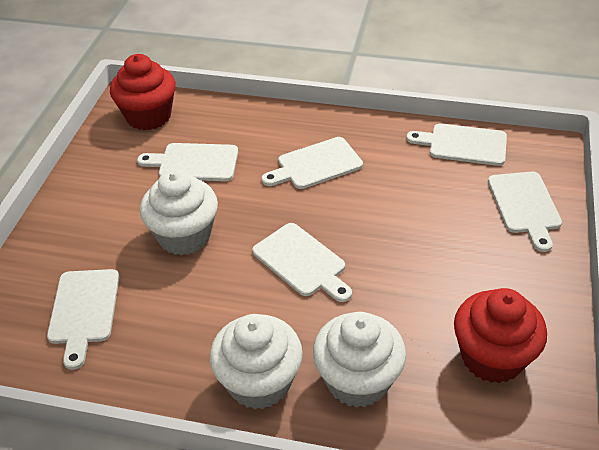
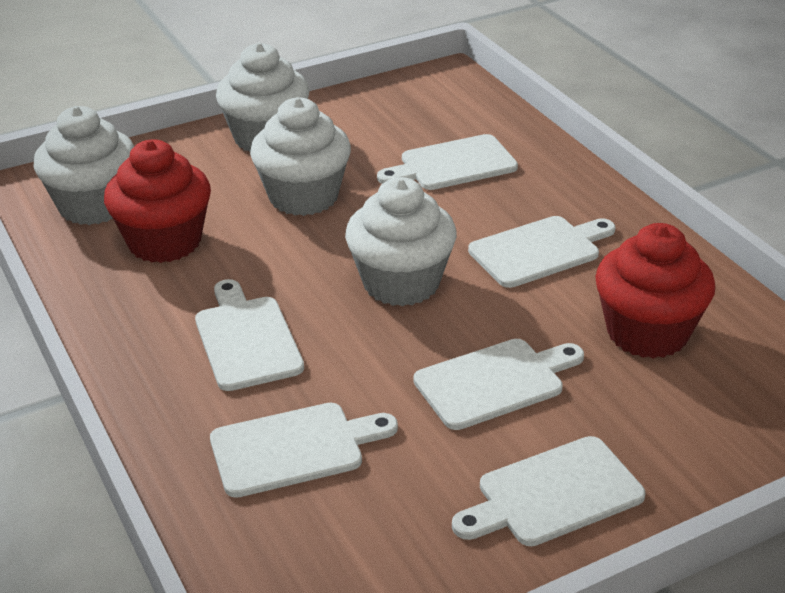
white cupcake: 3 -> 4

